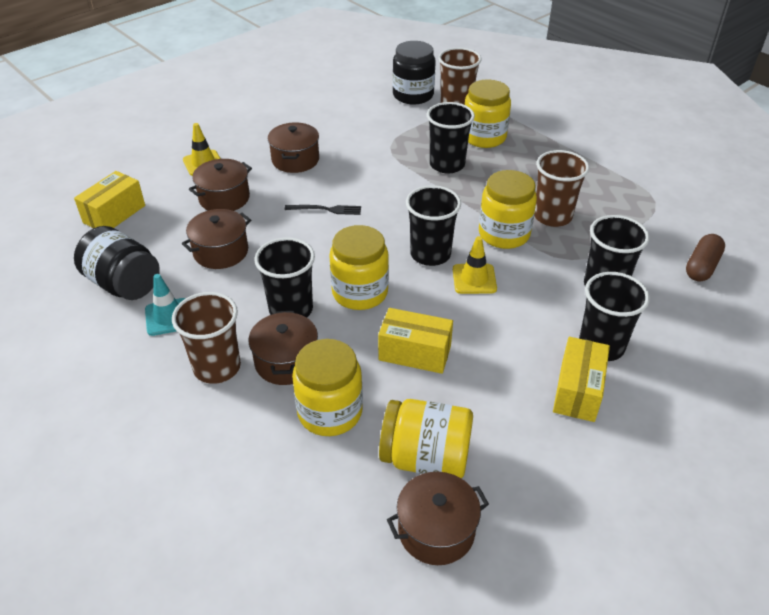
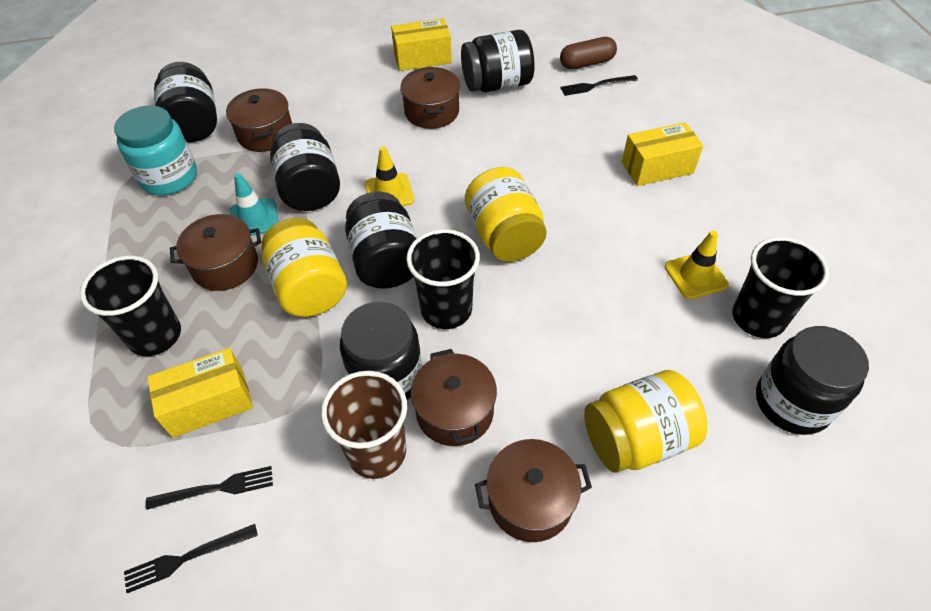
black cup: 5 -> 3
black fork: 1 -> 3
black jar: 2 -> 6
brown cup: 3 -> 1
turquoise jar: 0 -> 1
yellow jar: 5 -> 3

